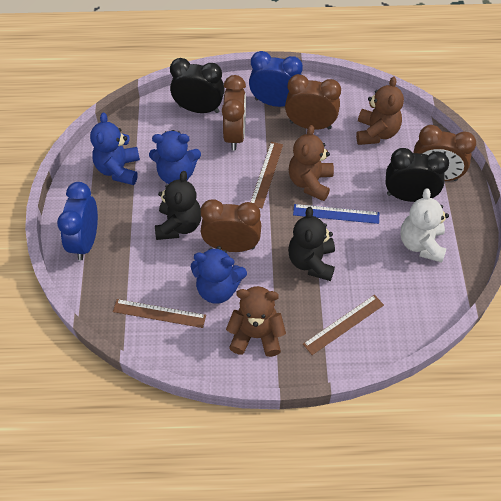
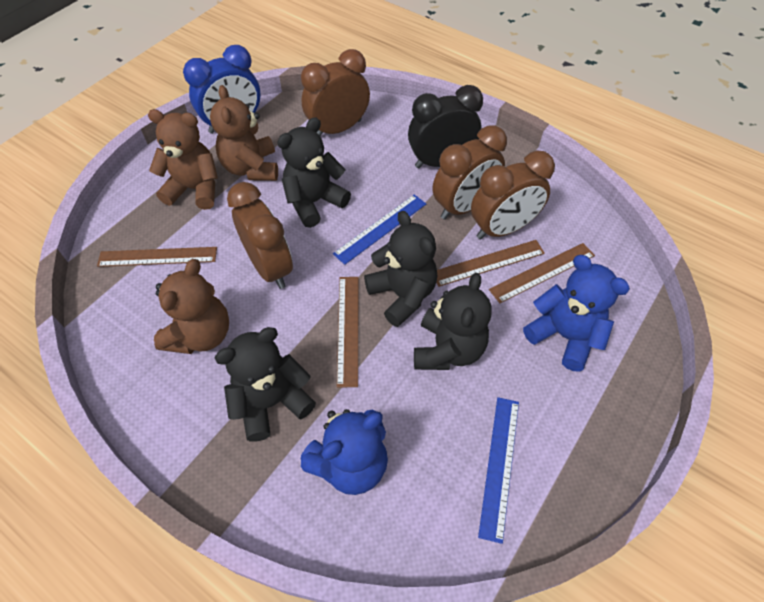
black clock: 2 -> 1
black teddy bear: 2 -> 4
blue clock: 2 -> 1
blue ruler: 1 -> 2
blue teddy bear: 3 -> 2
brown ruler: 3 -> 4
white teddy bear: 1 -> 0

